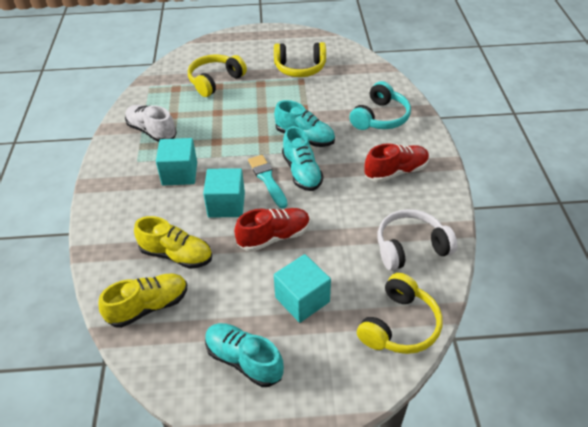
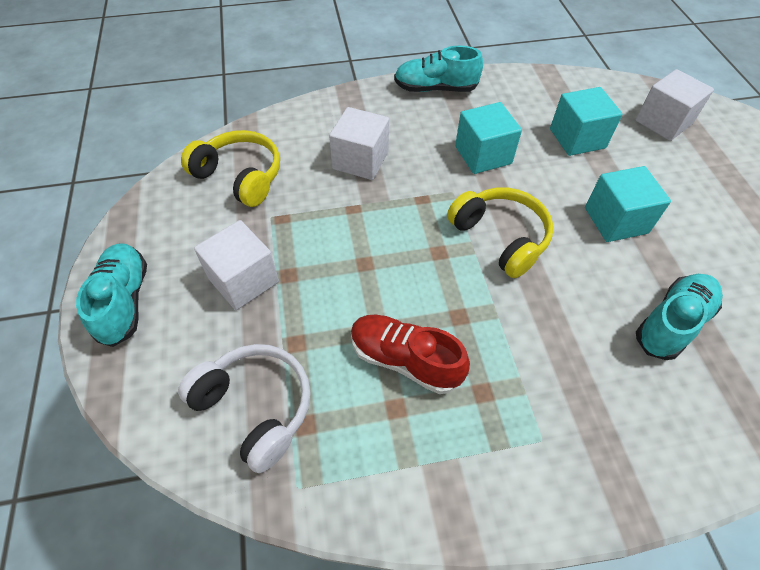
red shoe: 2 -> 1
turquoise brush: 1 -> 0
turquoise headphones: 1 -> 0
white cube: 0 -> 3
white shoe: 1 -> 0
yellow headphones: 3 -> 2
yellow shoe: 2 -> 0

